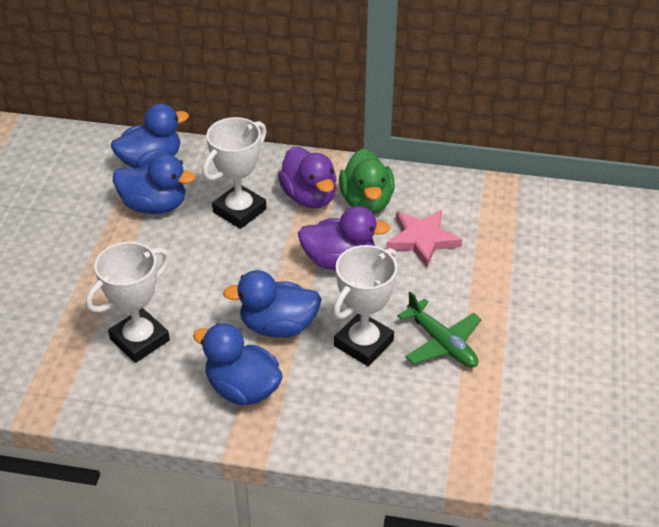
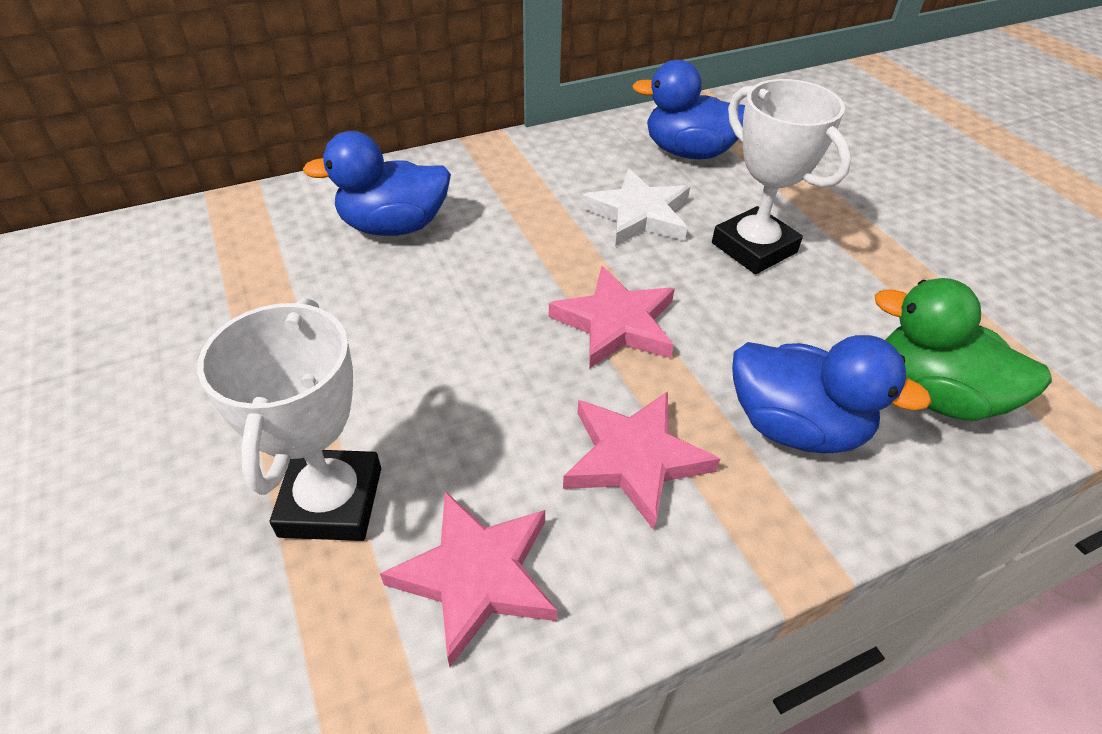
blue duck: 4 -> 3
green plane: 1 -> 0
pink star: 1 -> 3
purple duck: 2 -> 0
white star: 0 -> 1
white trophy: 3 -> 2

